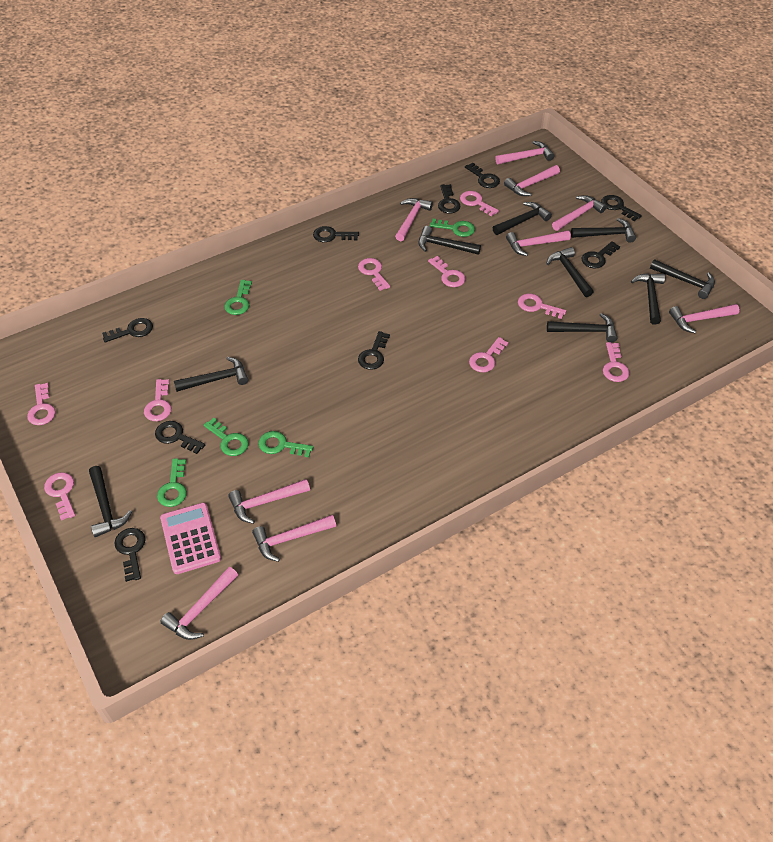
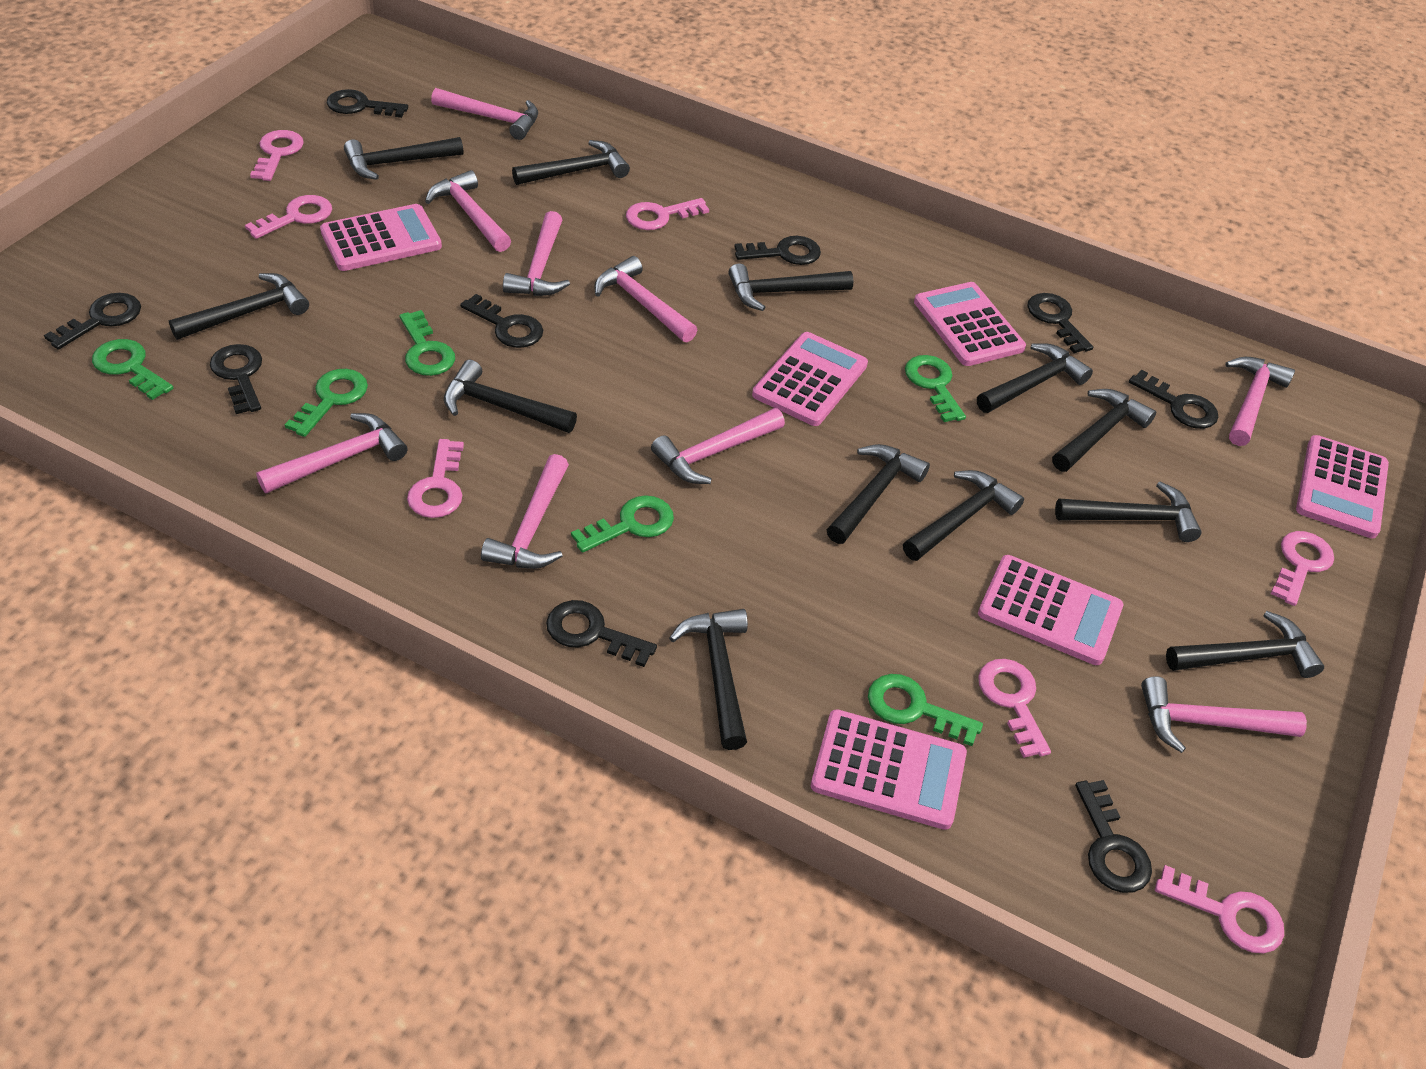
black hammer: 9 -> 12
green key: 5 -> 6
pink calculator: 1 -> 6
pink key: 9 -> 7

